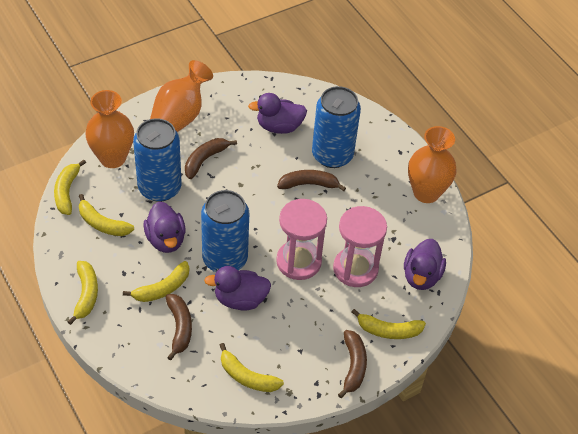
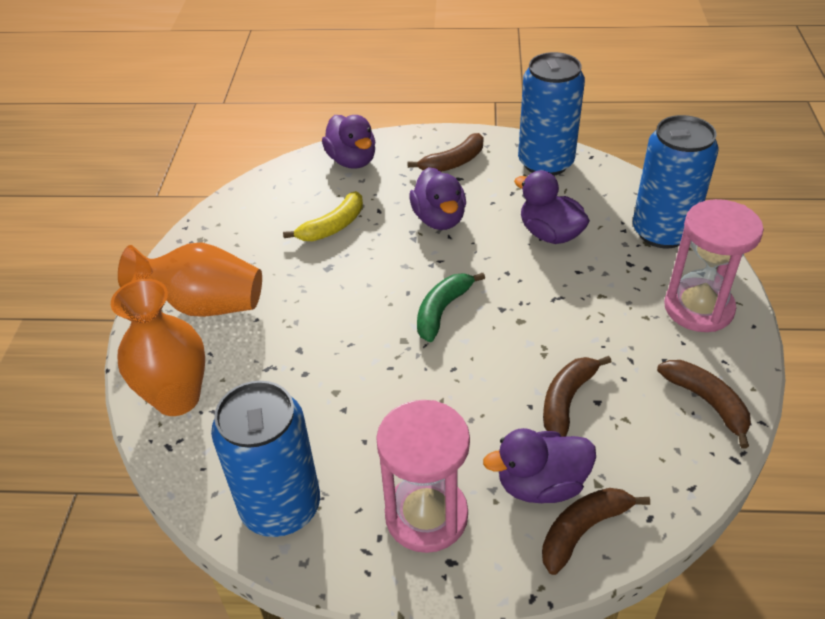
green banana: 0 -> 1
orange vase: 3 -> 2
yellow banana: 6 -> 1

